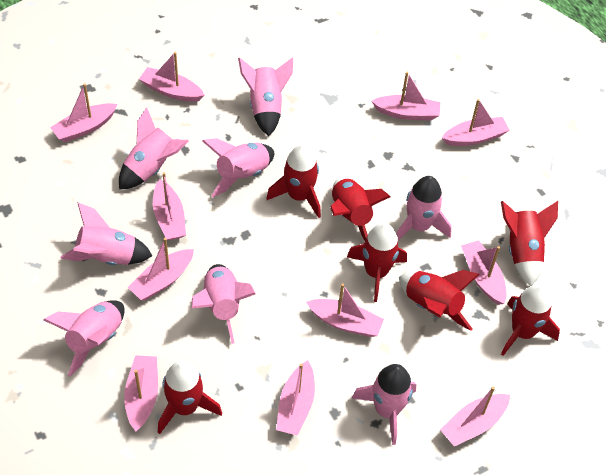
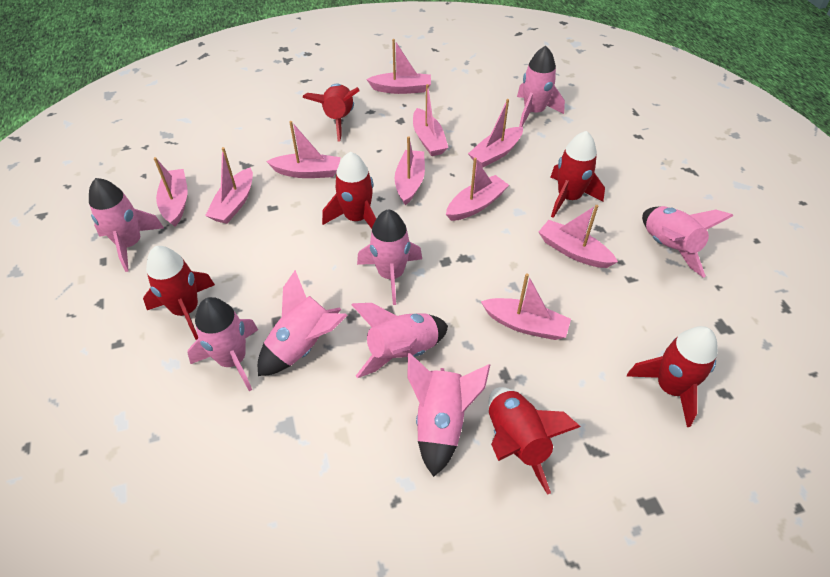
pink boat: 11 -> 10
red rocket: 7 -> 6

